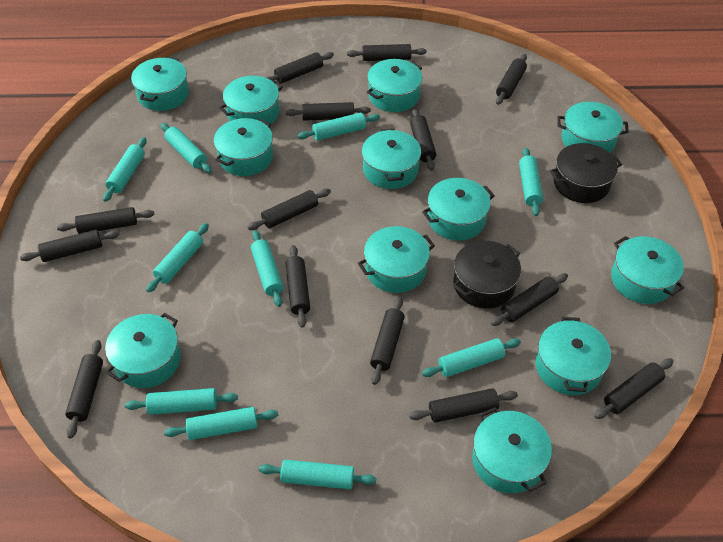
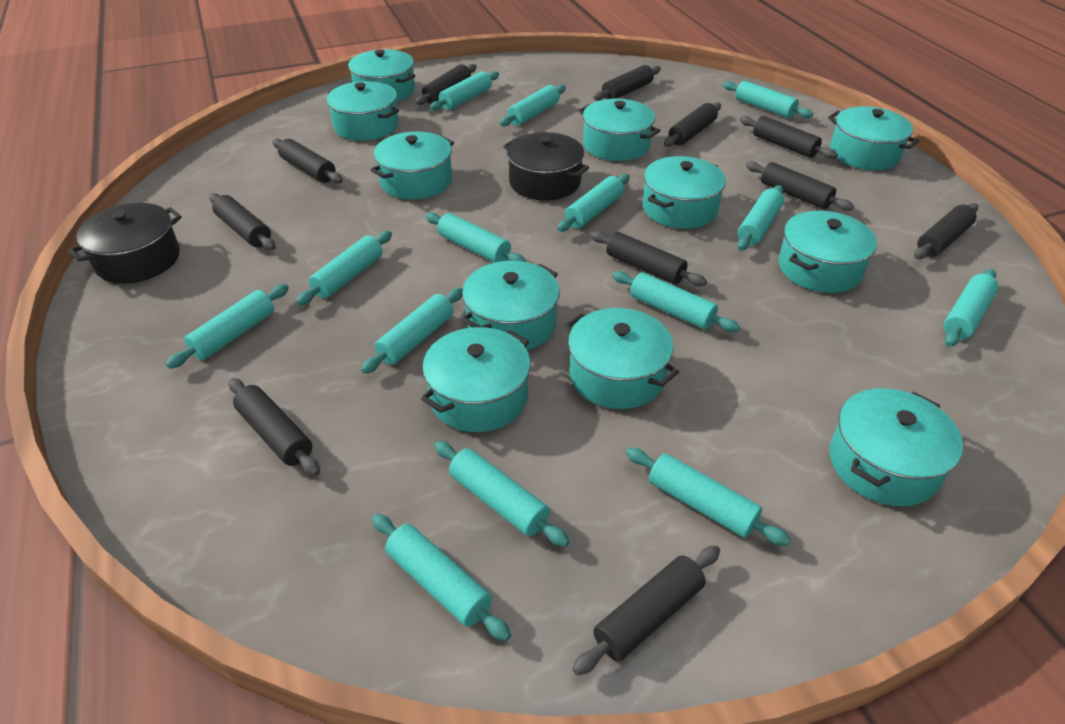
black rolling pin: 14 -> 11
turquoise pot: 12 -> 11
turquoise rolling pin: 10 -> 14

